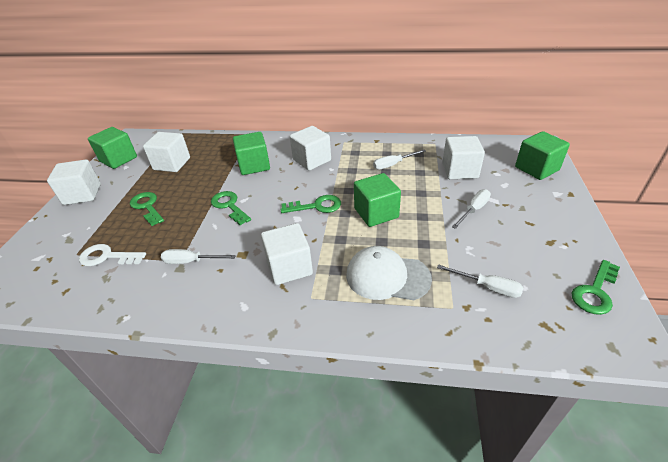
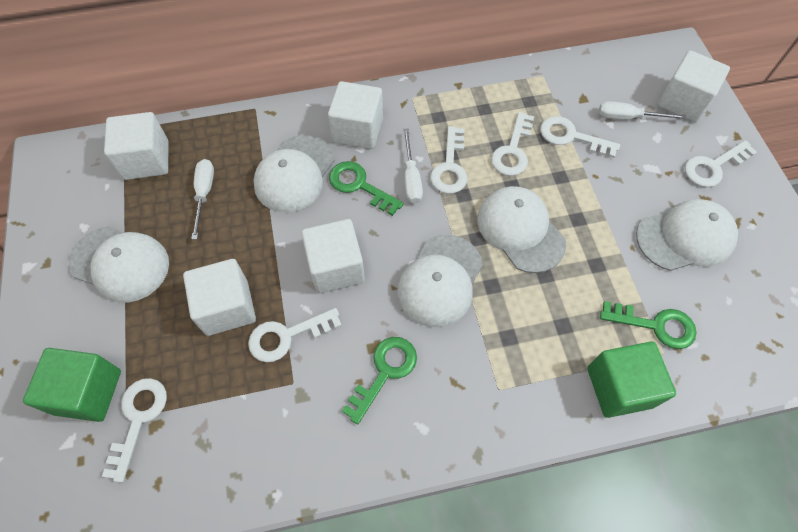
green cube: 4 -> 2
green key: 4 -> 3
white cap: 1 -> 5
white key: 1 -> 6
white screwdriver: 4 -> 3

